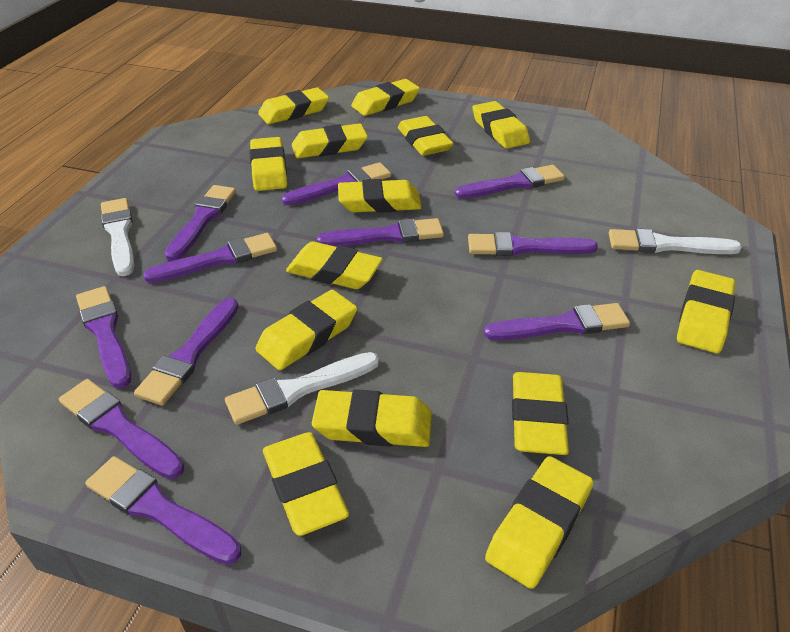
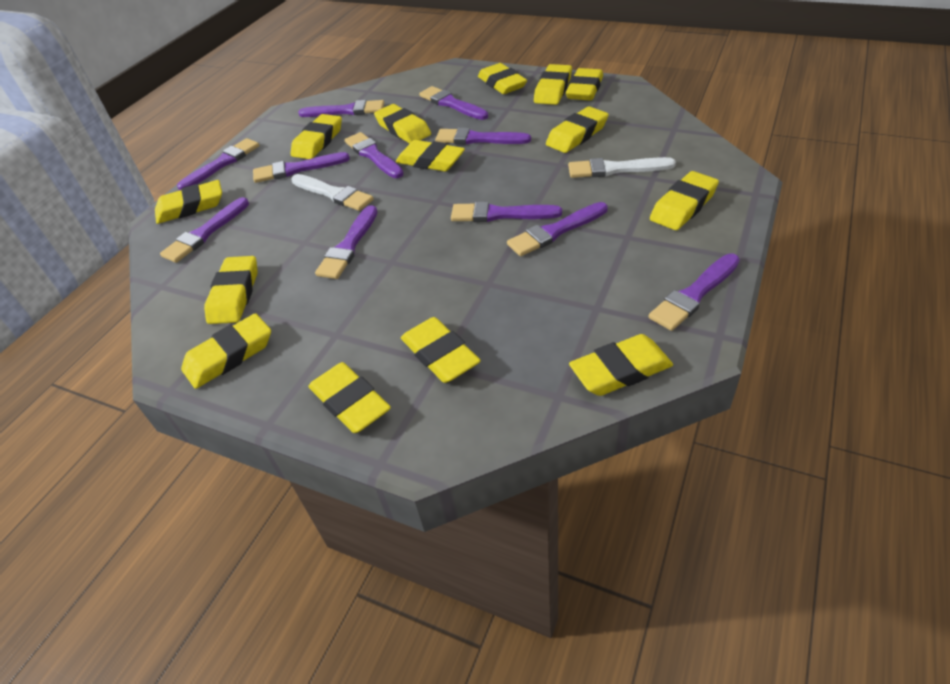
white brush: 3 -> 2

